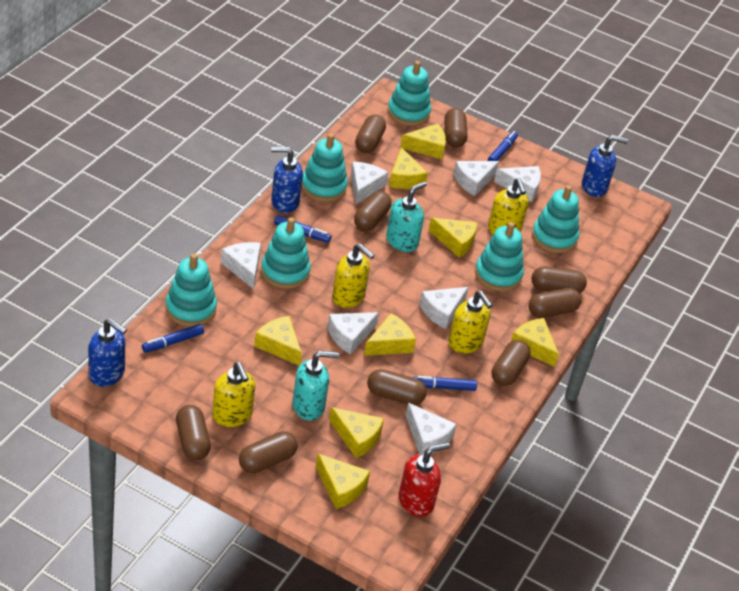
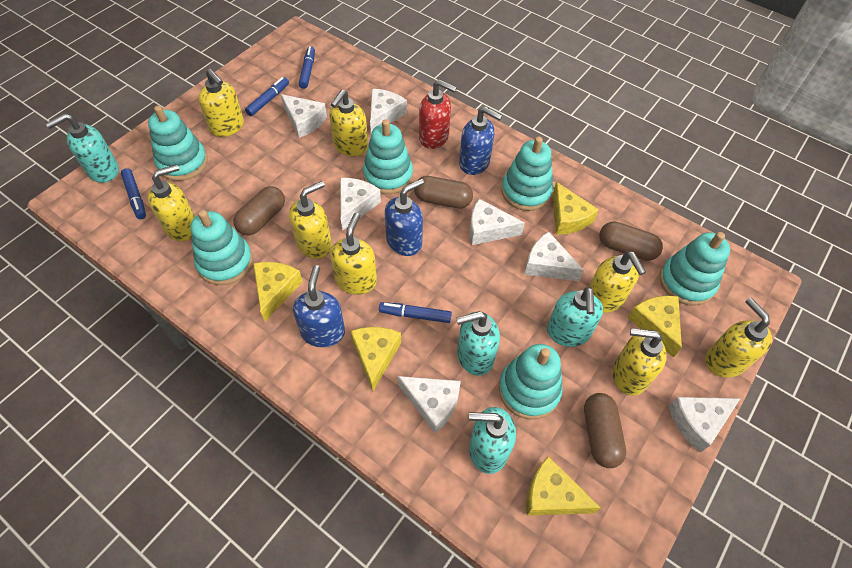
brown capsule: 9 -> 4
turquoise soap dispenser: 2 -> 4
yellow cheese: 8 -> 5
yellow soap dispenser: 4 -> 8

